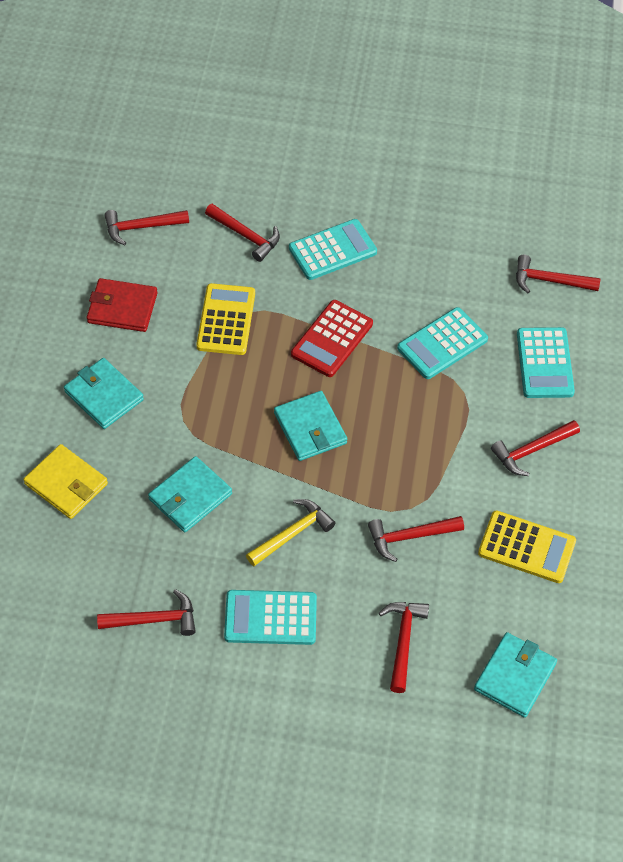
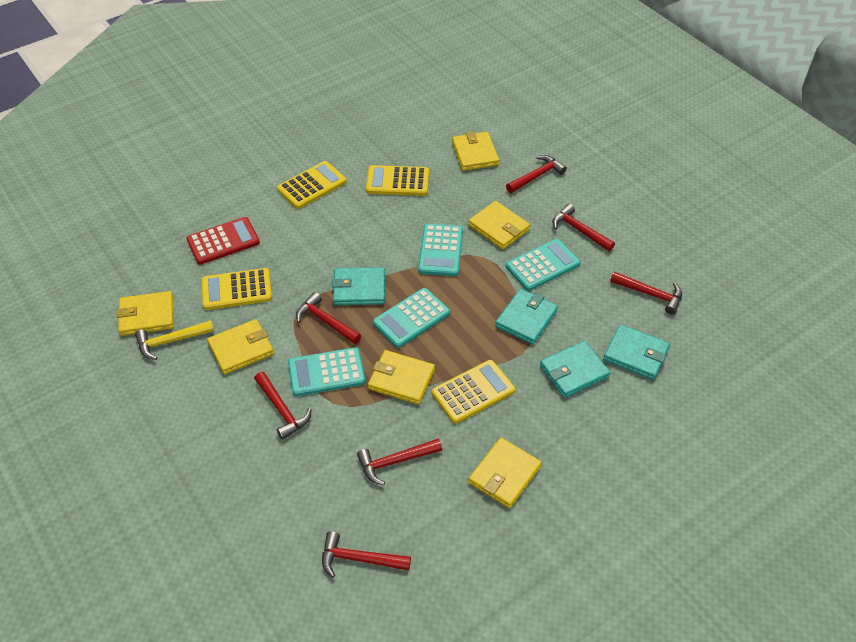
red wallet: 1 -> 0
yellow calculator: 2 -> 4
yellow wallet: 1 -> 6

